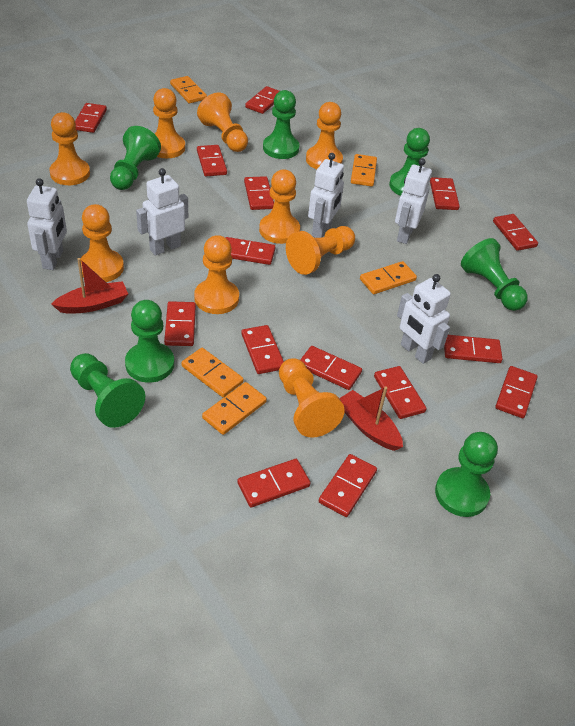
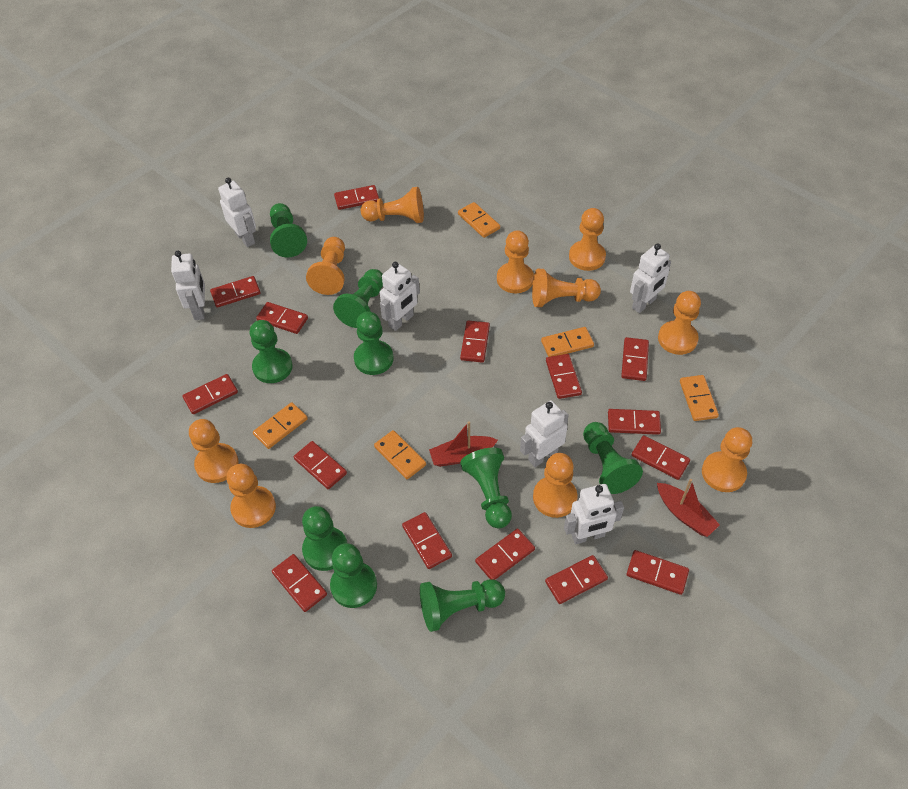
green pawn: 7 -> 9
orange pawn: 9 -> 10
white robot: 5 -> 6

